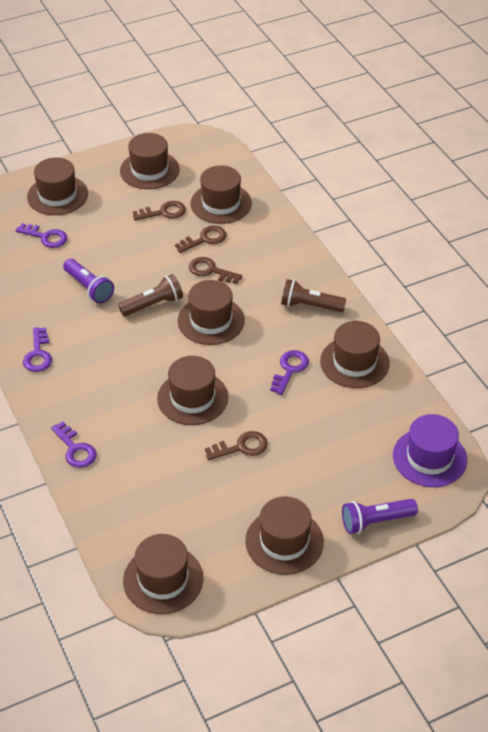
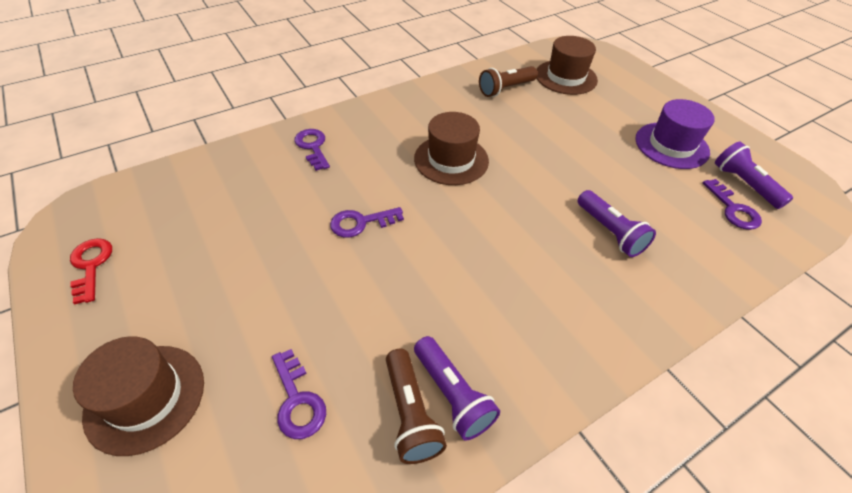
brown hat: 8 -> 3
brown key: 4 -> 0
purple flashlight: 2 -> 3
red key: 0 -> 1

